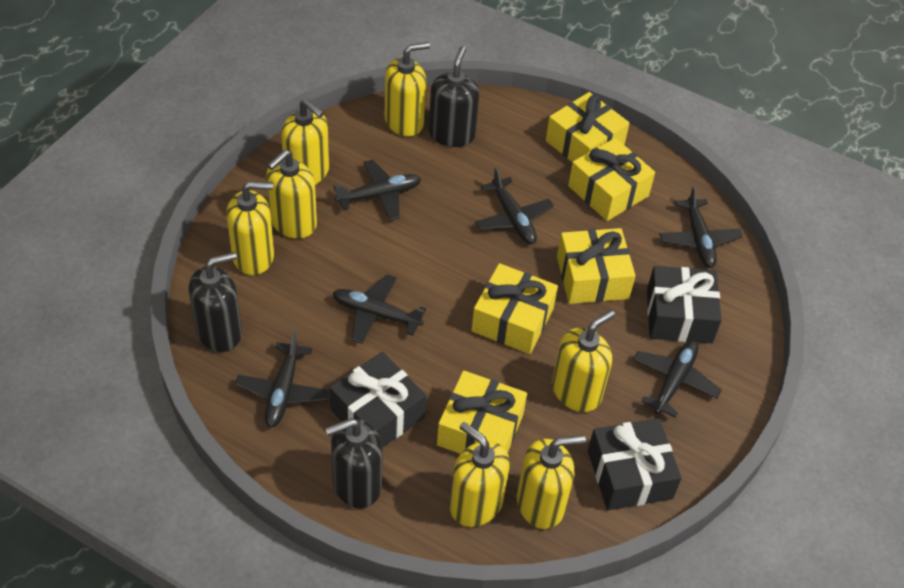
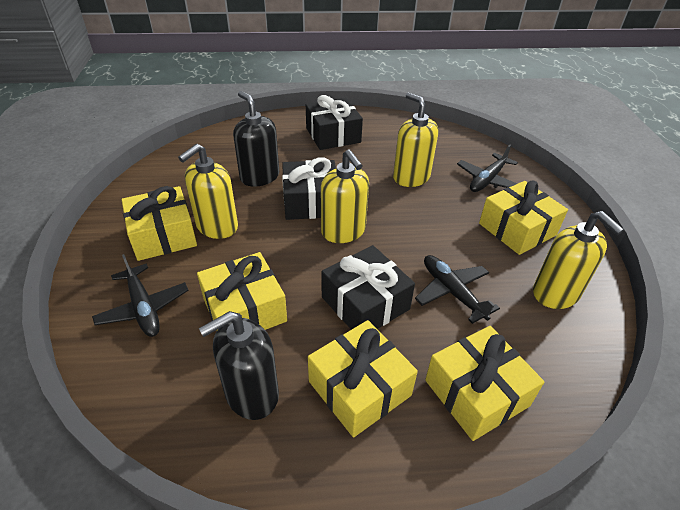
black plane: 6 -> 3
black soap dispenser: 3 -> 2
yellow soap dispenser: 7 -> 4

